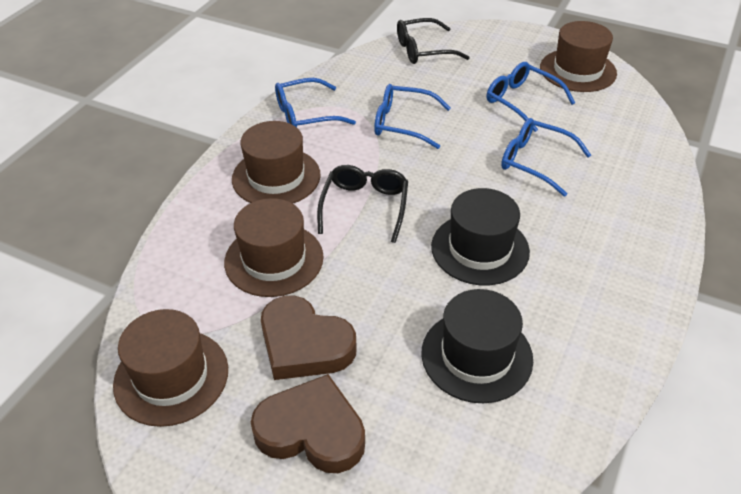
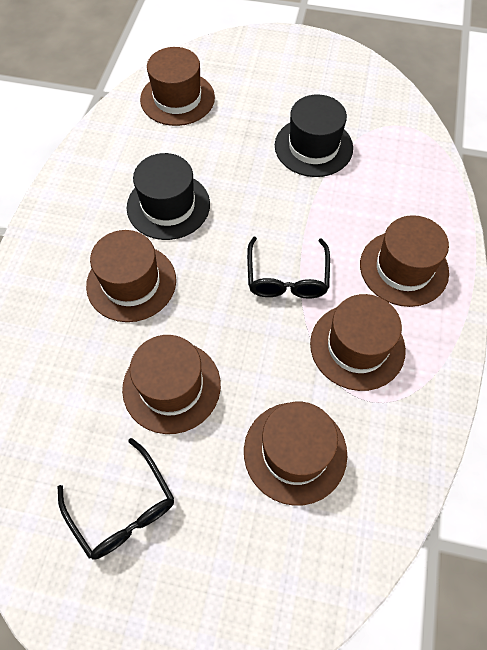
blue glasses: 4 -> 0
brown hat: 4 -> 6
brown heart: 2 -> 0

